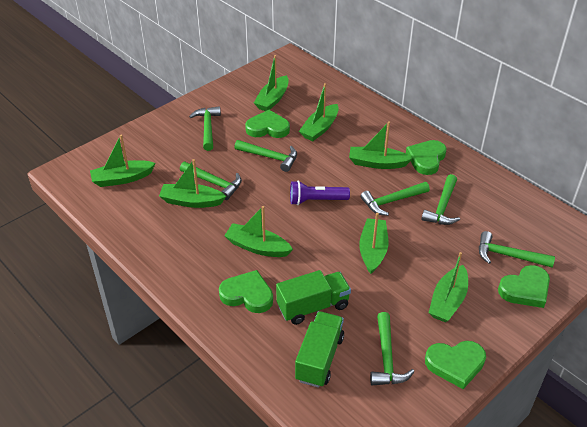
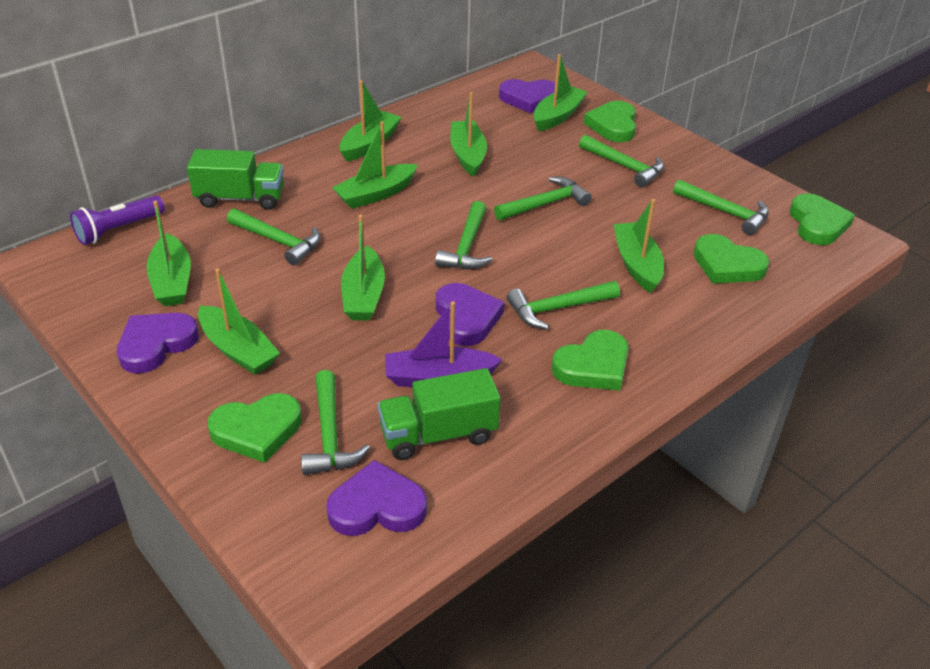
purple boat: 0 -> 1
purple heart: 0 -> 4

